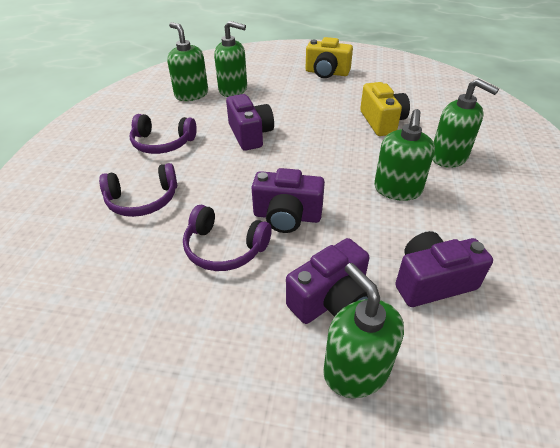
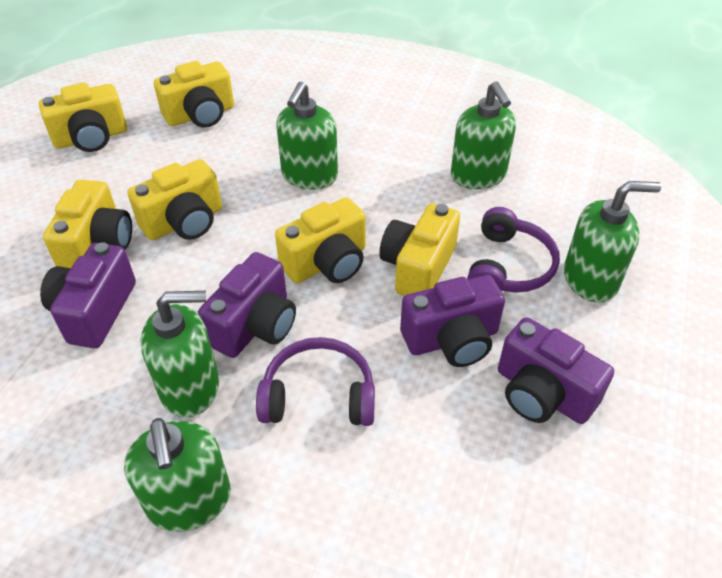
purple headphones: 3 -> 2
yellow camera: 2 -> 6

